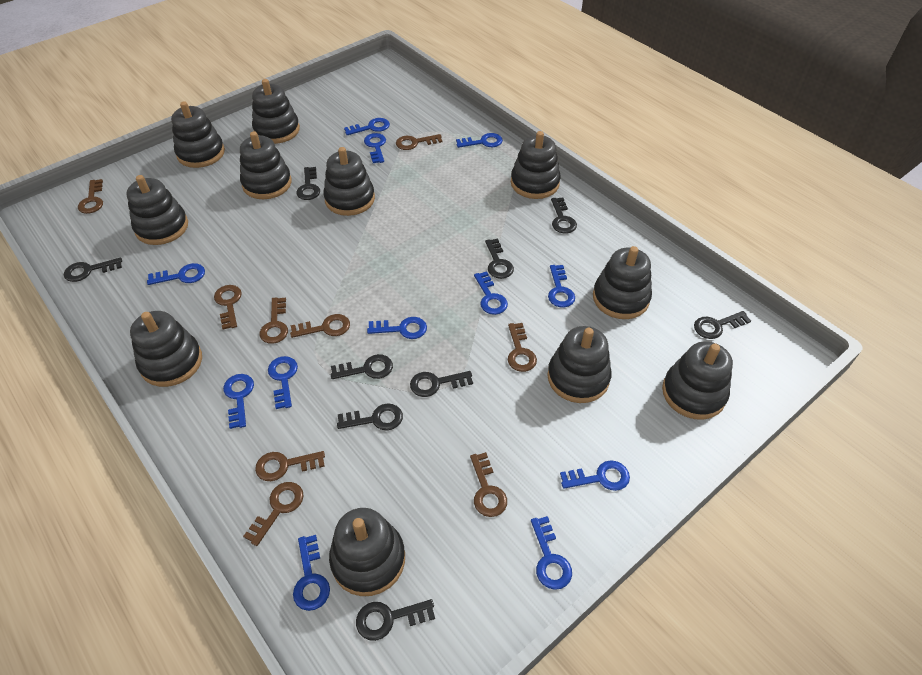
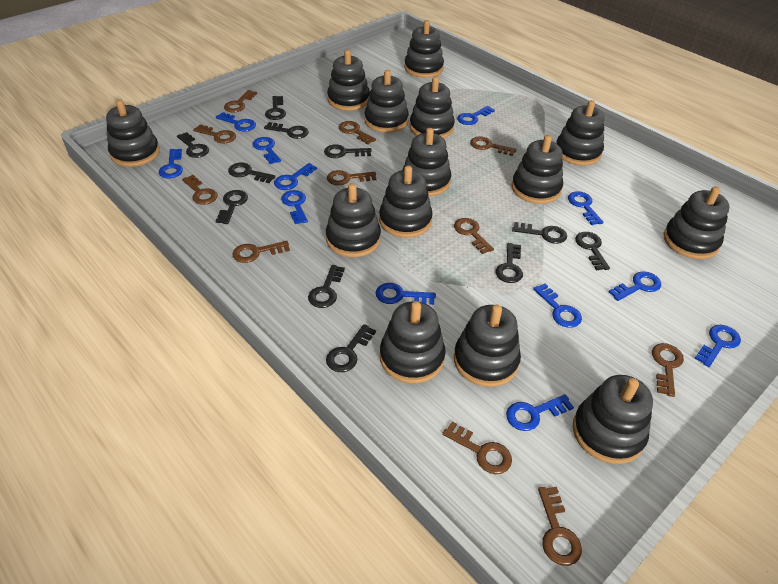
black key: 9 -> 11
black stacking toy: 11 -> 14
brown key: 9 -> 11

